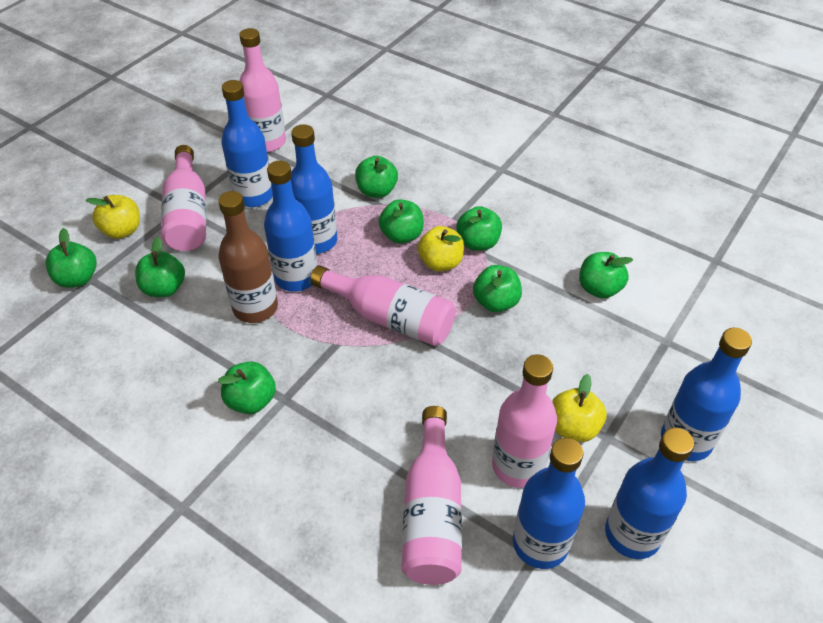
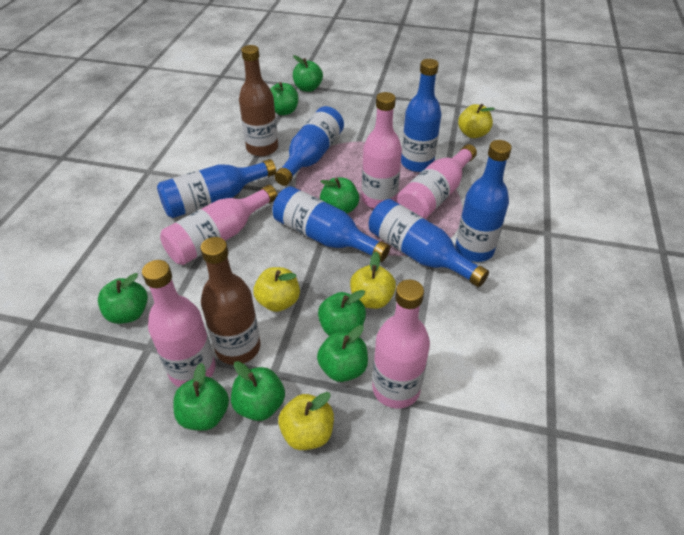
brown bottle: 1 -> 2
yellow apple: 3 -> 4

